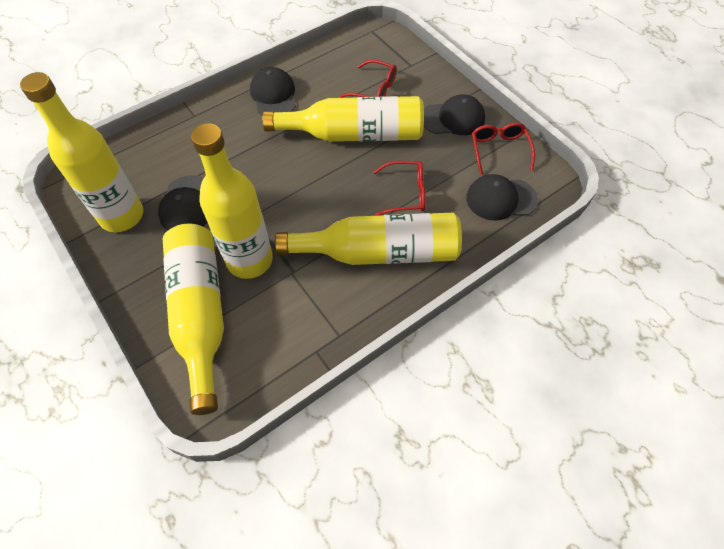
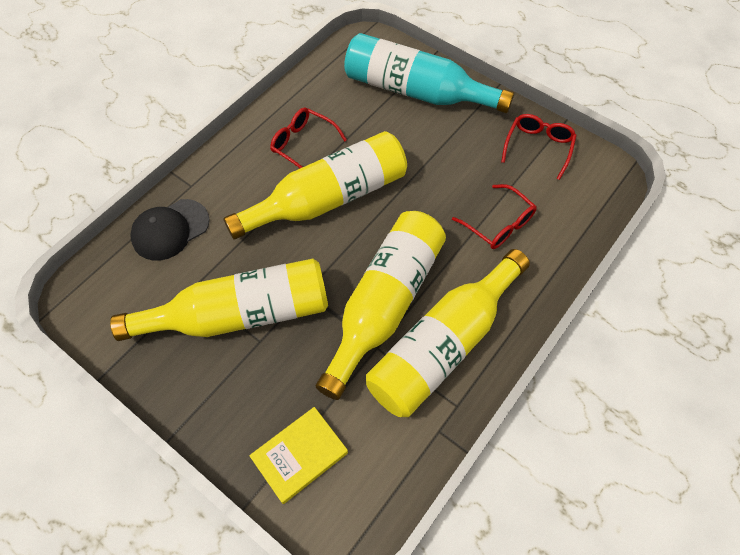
black cap: 4 -> 1
turquoise bottle: 0 -> 1
yellow book: 0 -> 1
yellow bottle: 5 -> 4

